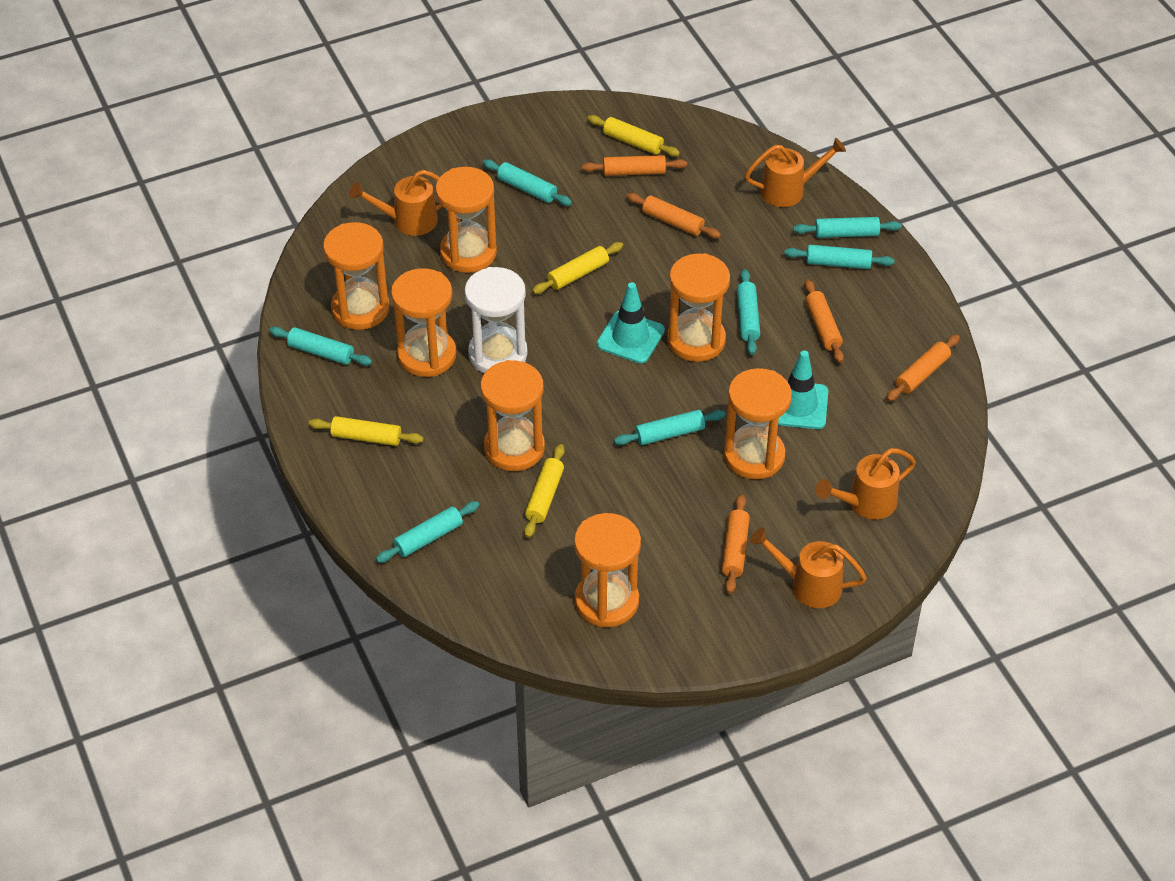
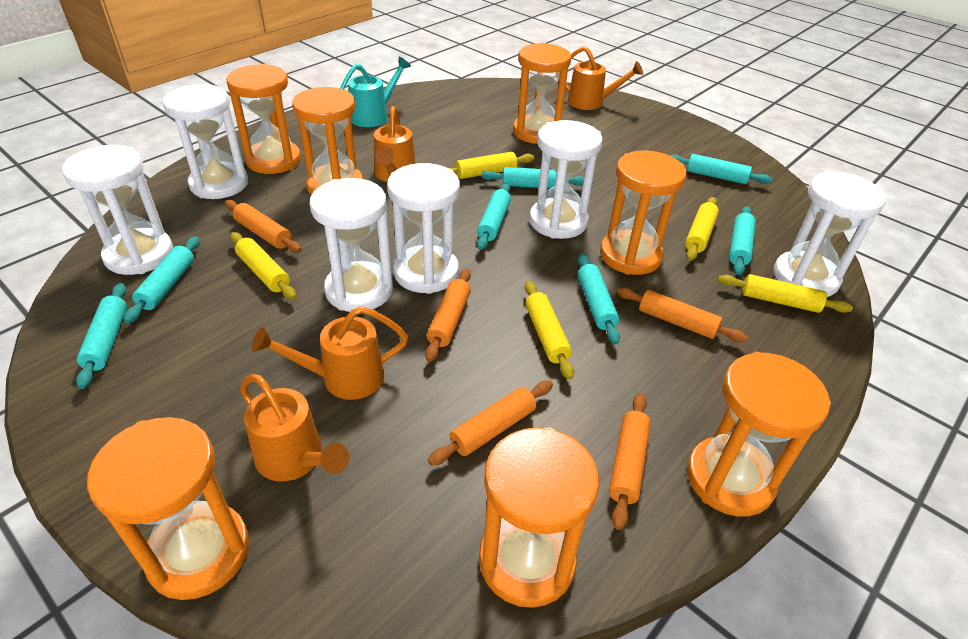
turquoise traffic cone: 2 -> 0
turquoise watering can: 0 -> 1
white hourglass: 1 -> 6
yellow rolling pin: 4 -> 5

